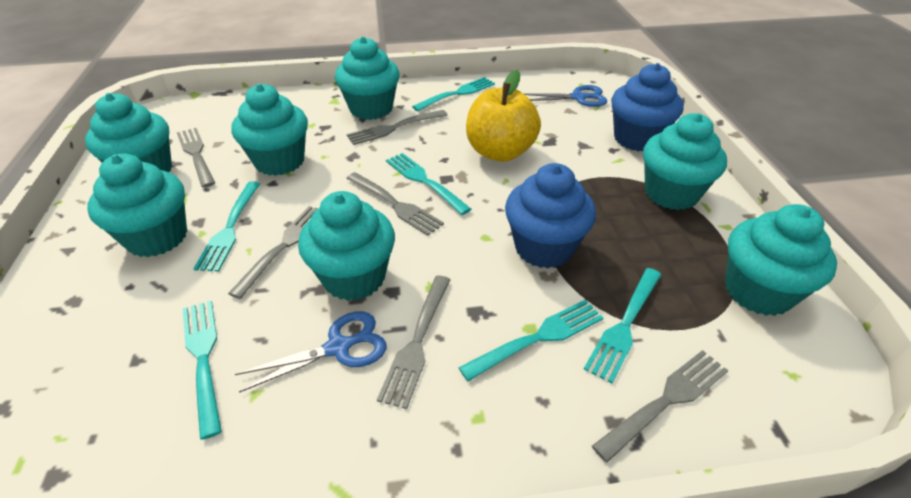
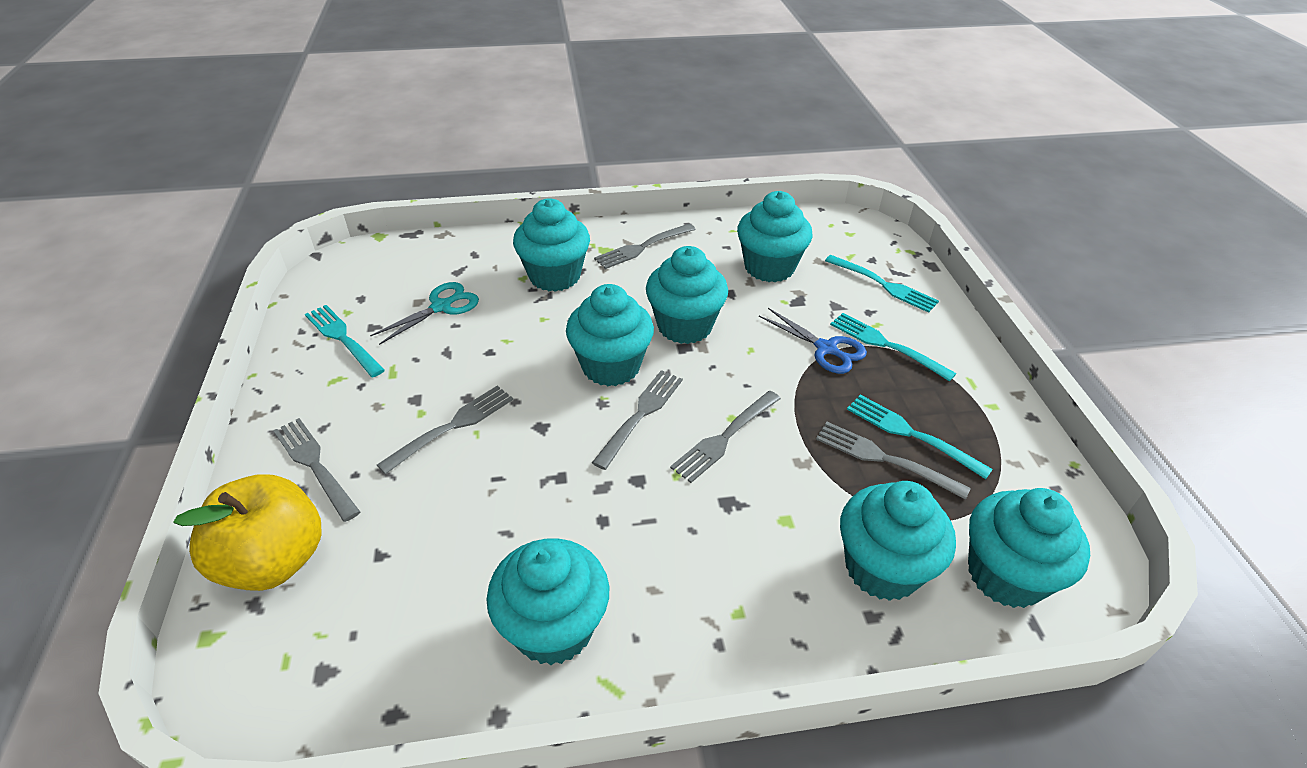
blue cupcake: 2 -> 0
blue scissors: 2 -> 1
turquoise fork: 6 -> 4
turquoise scissors: 0 -> 1

